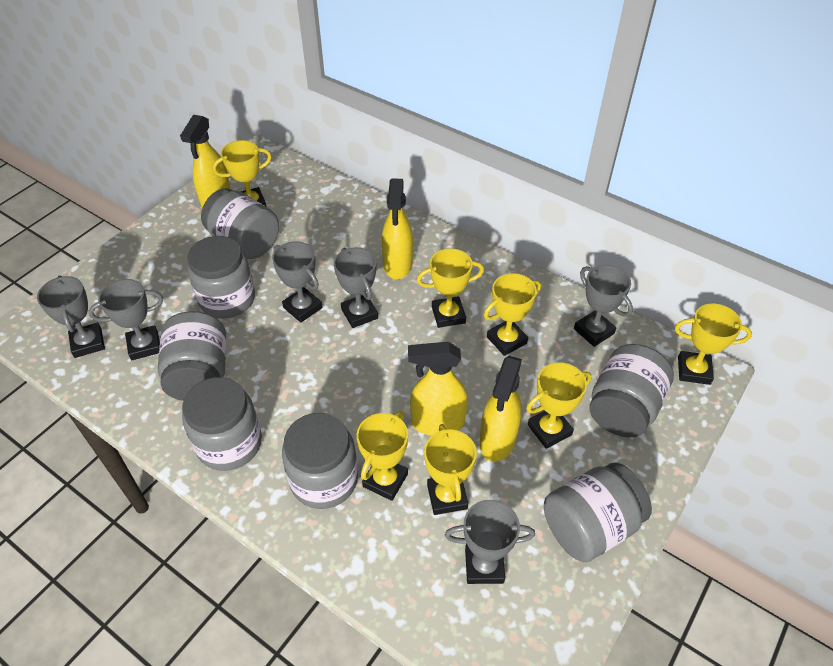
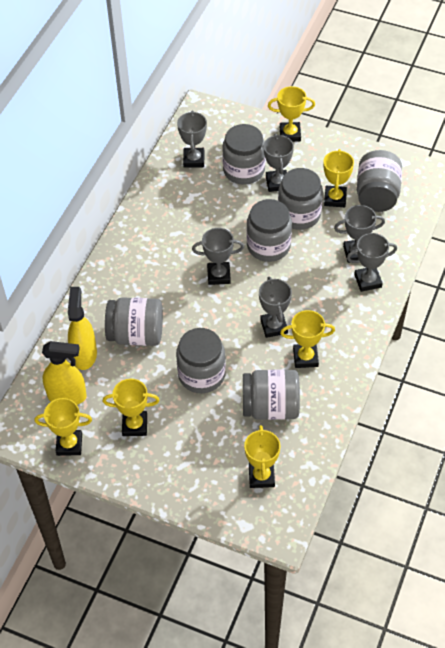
yellow spray bottle: 4 -> 2
yellow trophy: 7 -> 6

